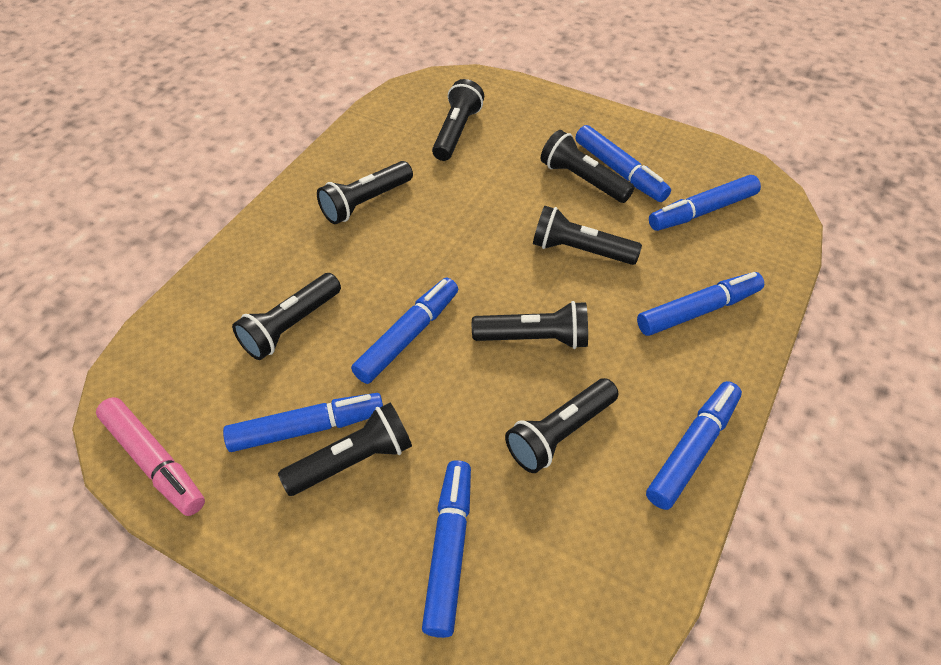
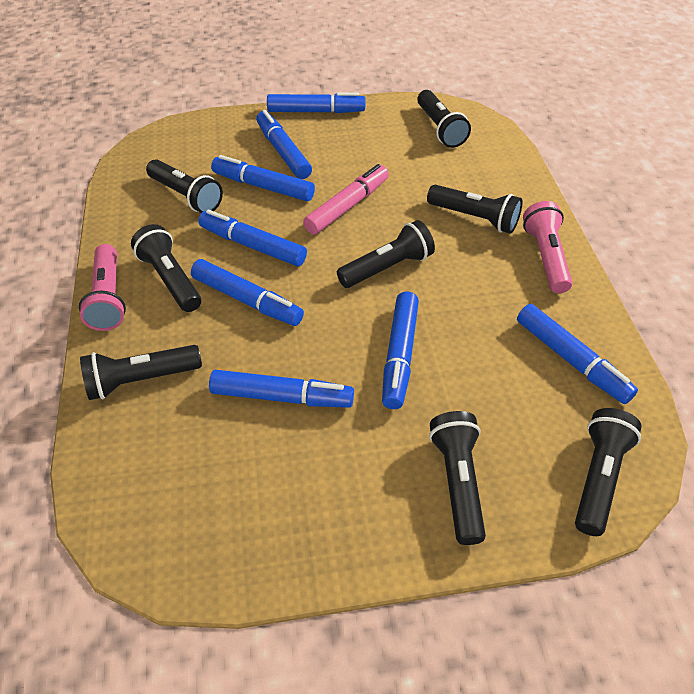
blue marker: 7 -> 8
pink flashlight: 0 -> 2

